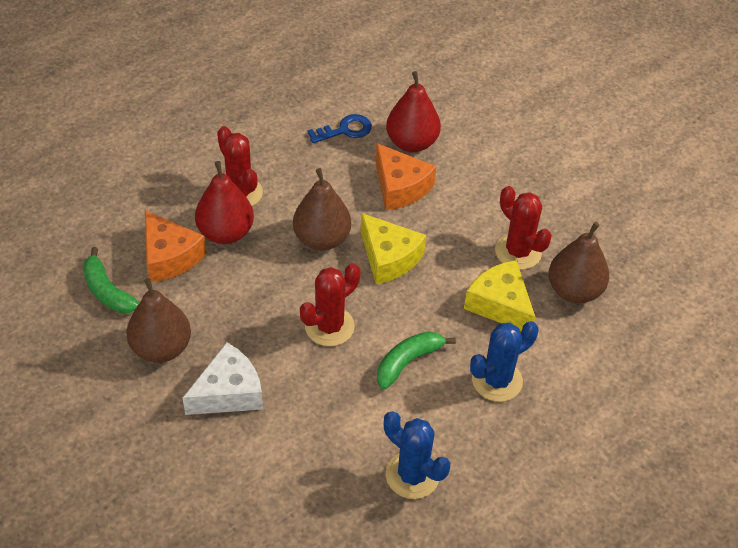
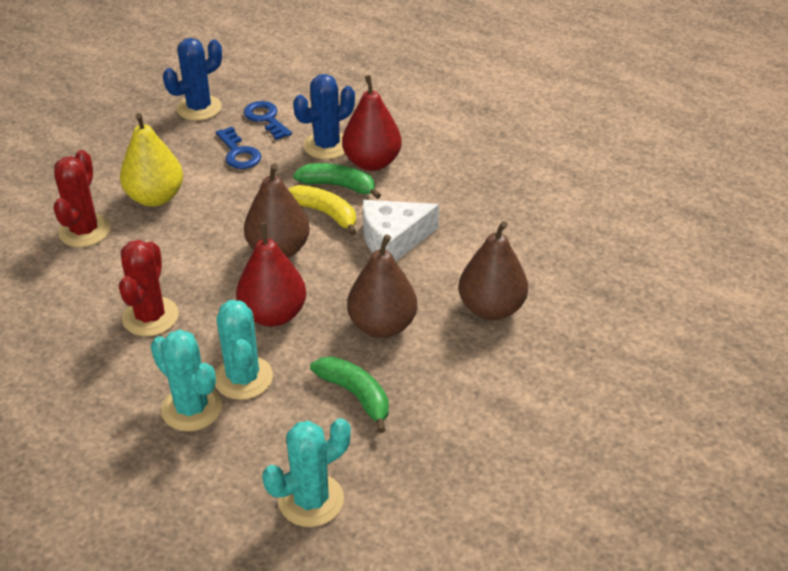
blue key: 1 -> 2
orange cheese: 2 -> 0
red cactus: 3 -> 2
turquoise cactus: 0 -> 3
yellow banana: 0 -> 1
yellow cheese: 2 -> 0
yellow pear: 0 -> 1

